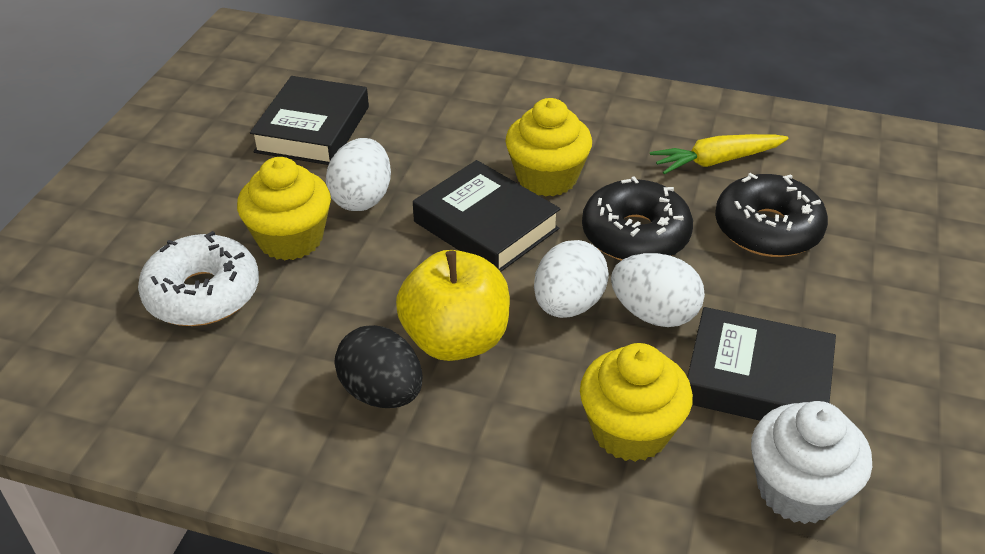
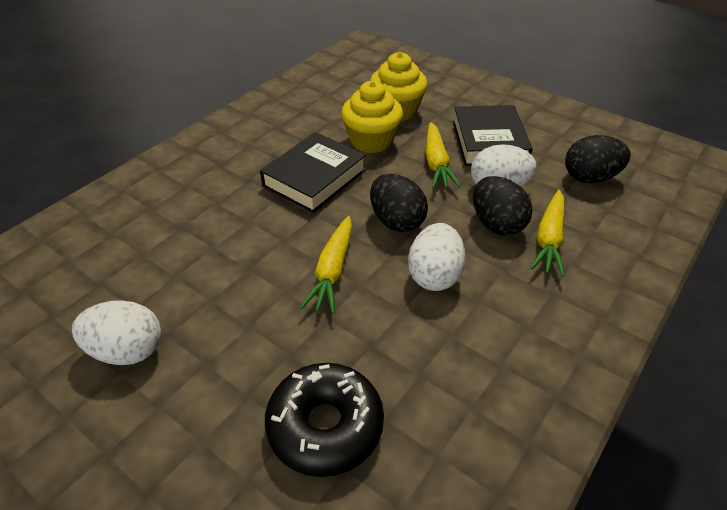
black book: 3 -> 2
black donut: 2 -> 1
black egg: 1 -> 3
white cupcake: 1 -> 0
white donut: 1 -> 0
yellow apple: 1 -> 0
yellow carrot: 1 -> 3
yellow cupcake: 3 -> 2

